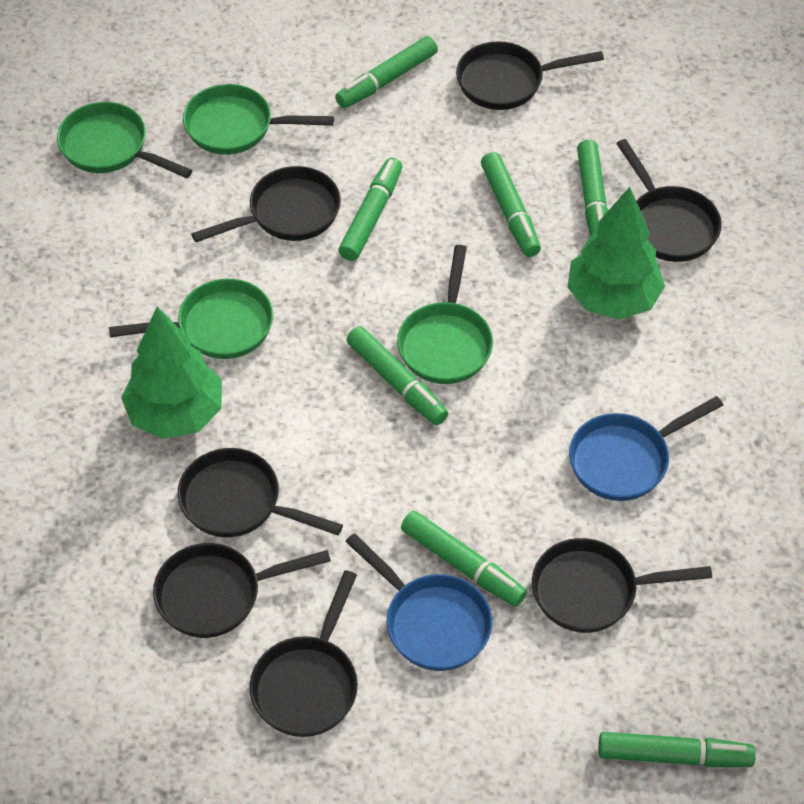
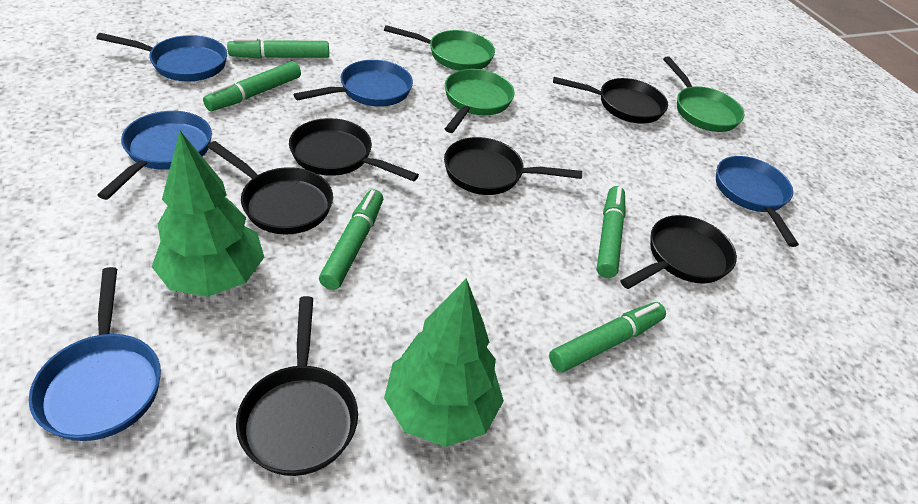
black pan: 7 -> 6
blue pan: 2 -> 5
green marker: 7 -> 5
green pan: 4 -> 3

